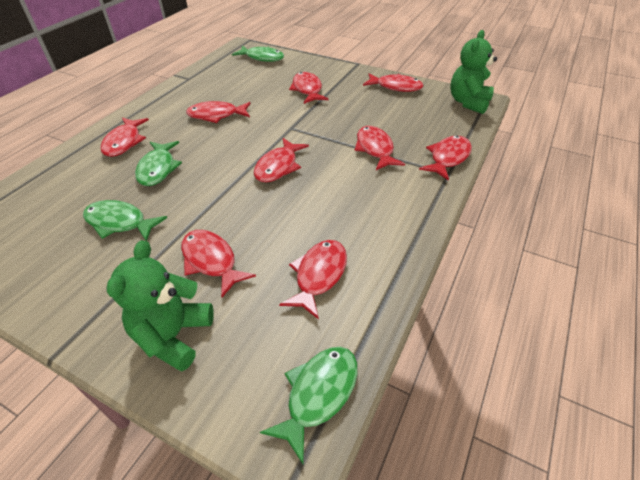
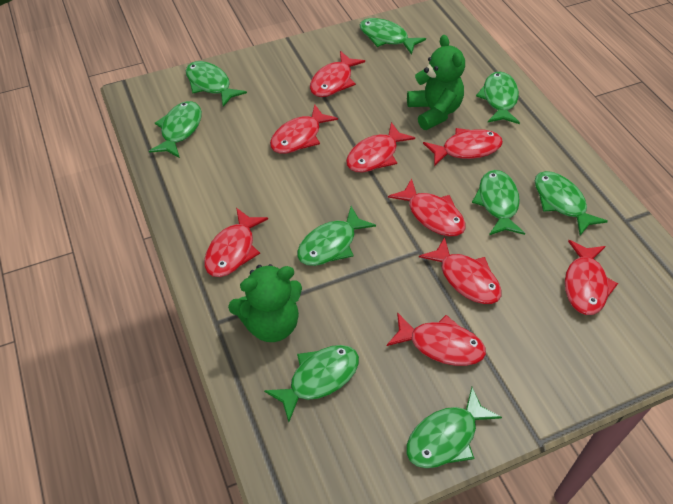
green fish: 4 -> 9

